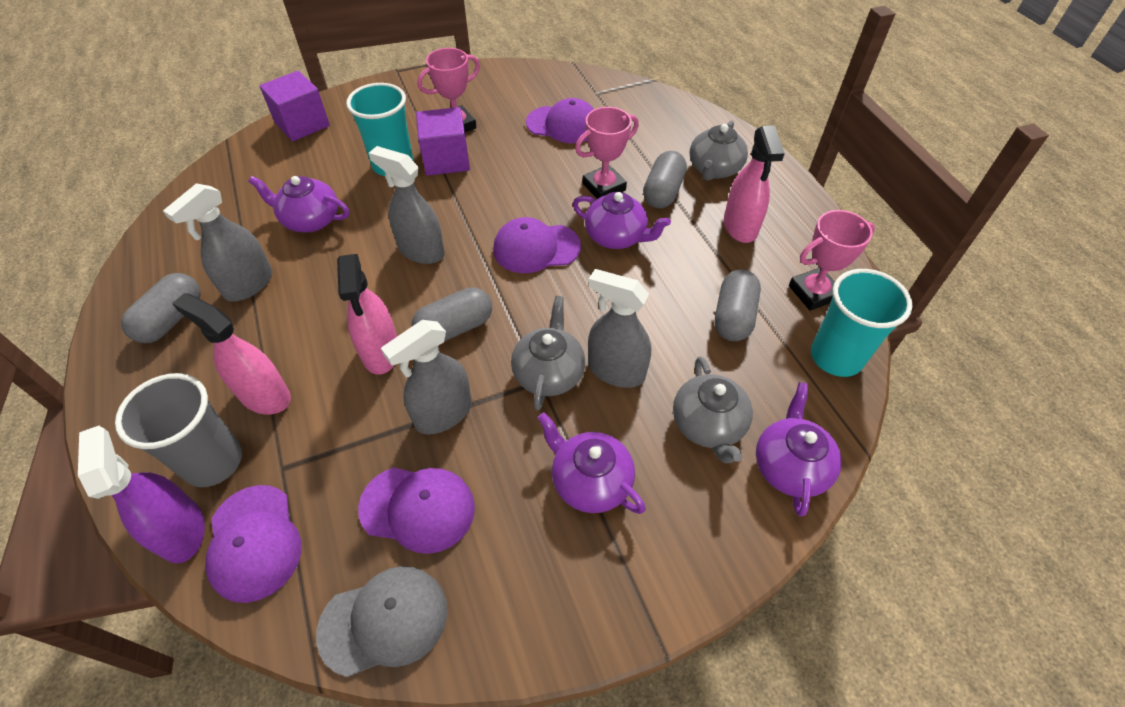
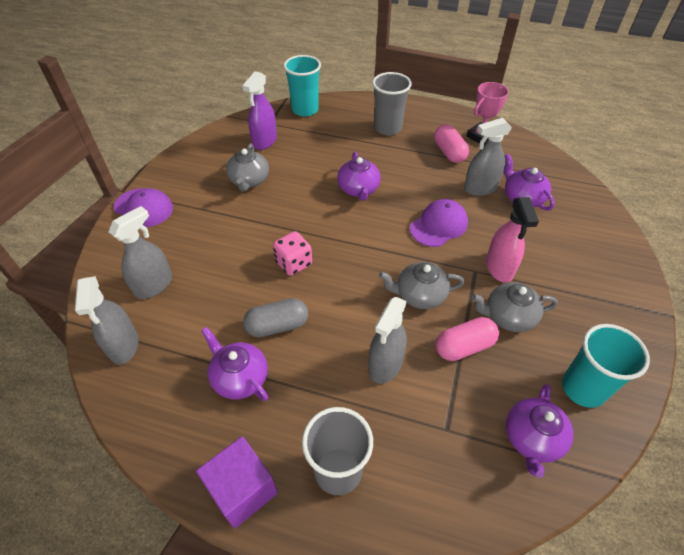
grey cap: 1 -> 0
grey capsule: 4 -> 1
grey cup: 1 -> 2
pink capsule: 0 -> 2
pink dice: 0 -> 1
pink spray bottle: 3 -> 1
pink trophy: 3 -> 1
purple cap: 4 -> 2
purple cube: 2 -> 1

